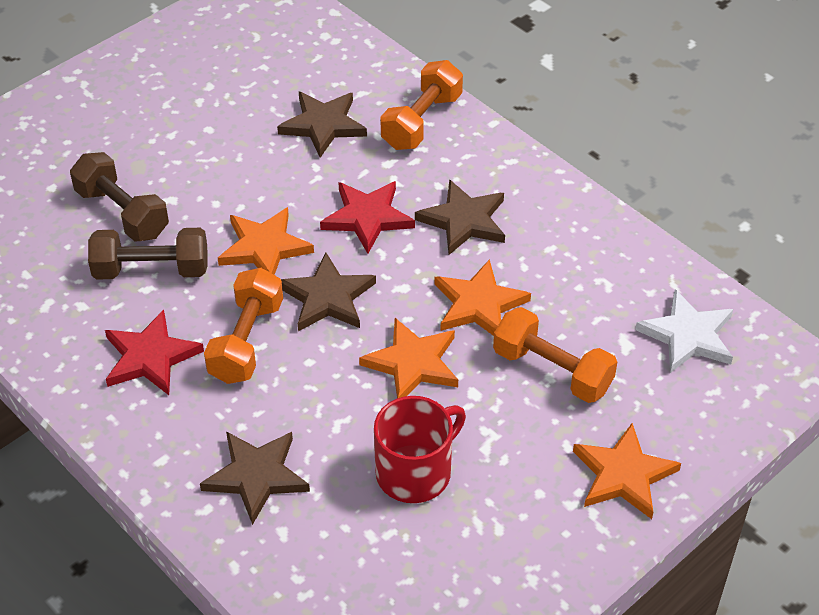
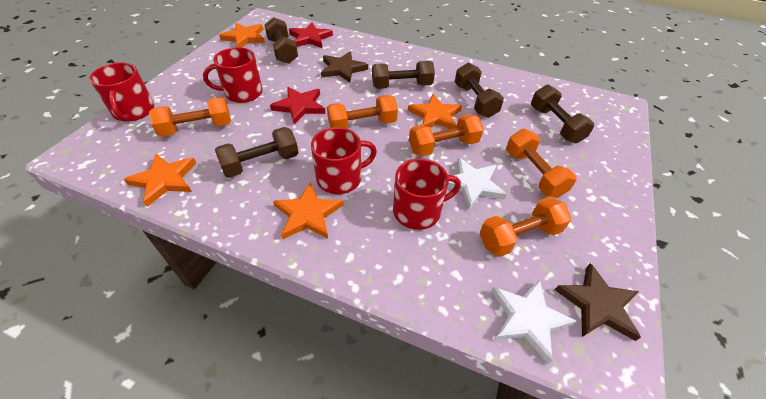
brown dumbbell: 2 -> 5
brown star: 4 -> 2
orange dumbbell: 3 -> 5
red mug: 1 -> 4
white star: 1 -> 2

